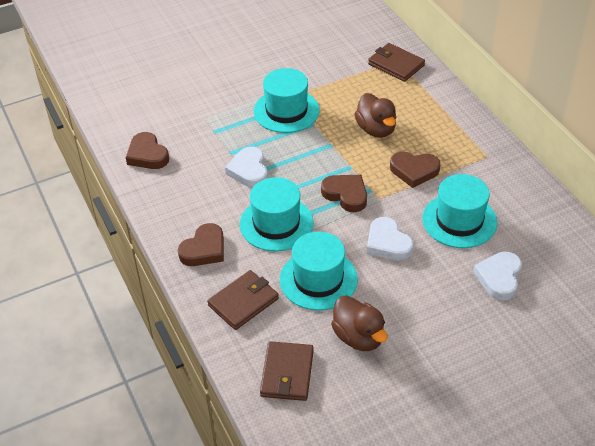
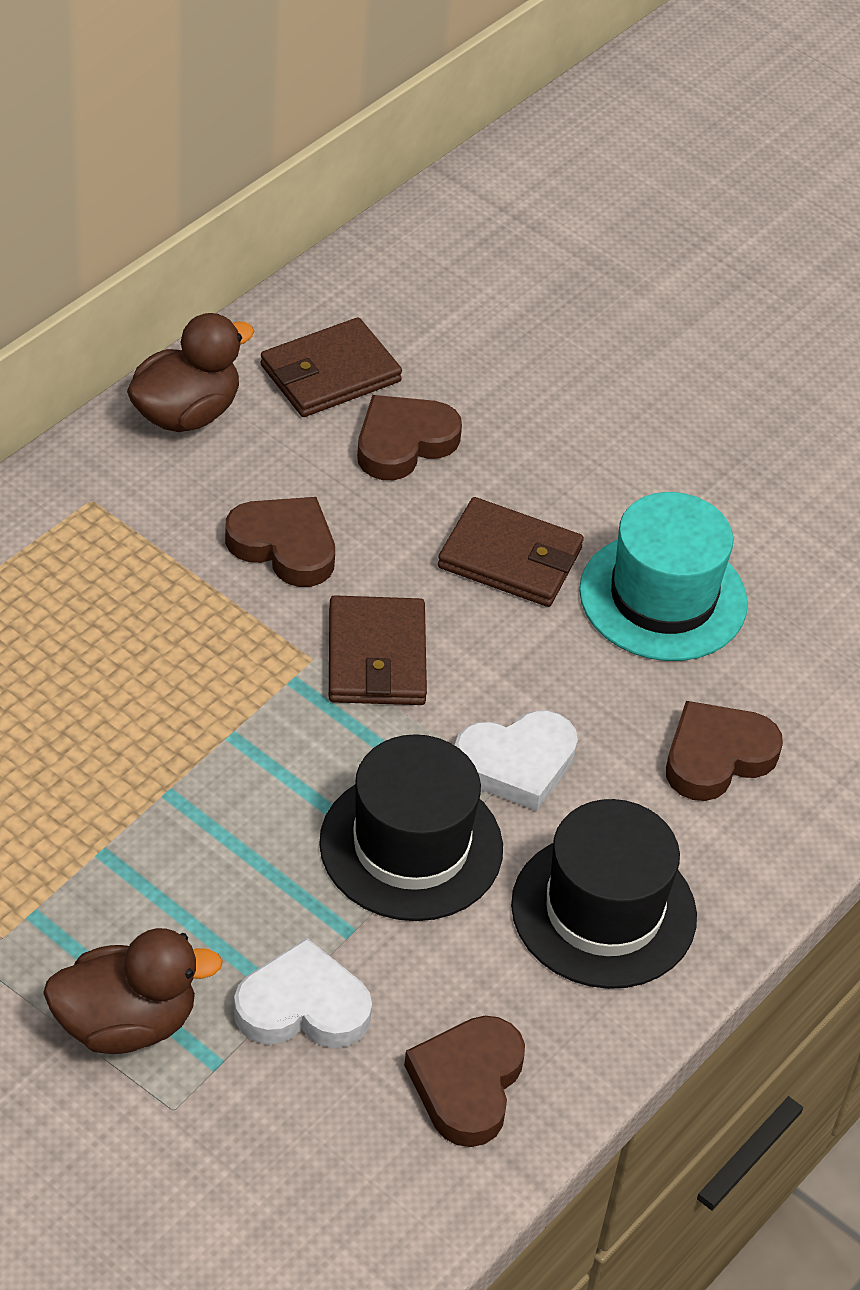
black hat: 0 -> 2
turquoise hat: 4 -> 1
white heart: 3 -> 2

